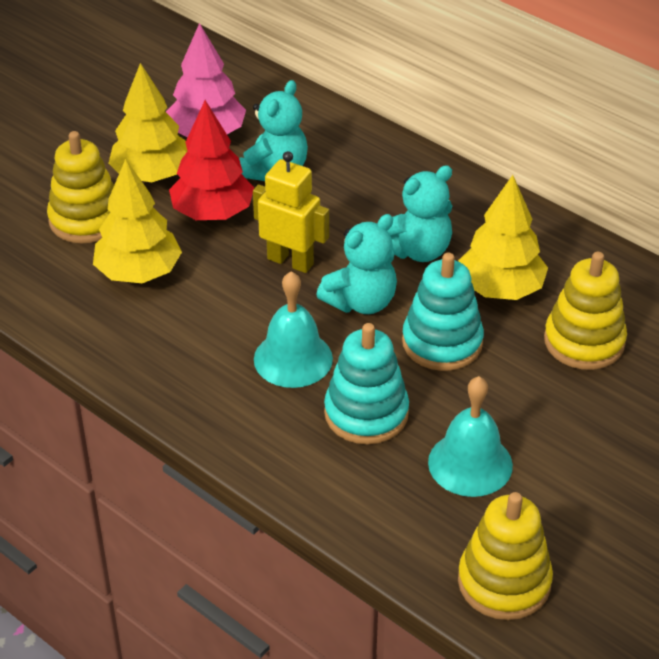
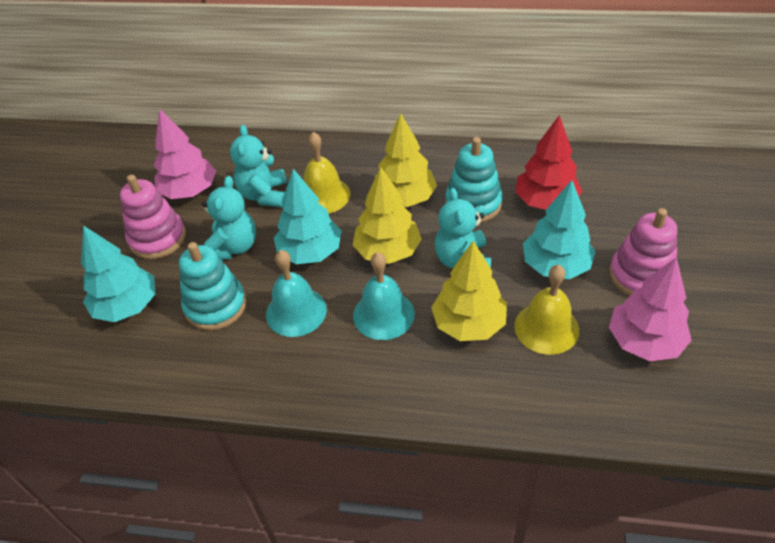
pink stacking toy: 0 -> 2
pink tree: 1 -> 2
turquoise tree: 0 -> 3
yellow bell: 0 -> 2
yellow robot: 1 -> 0
yellow stacking toy: 3 -> 0

